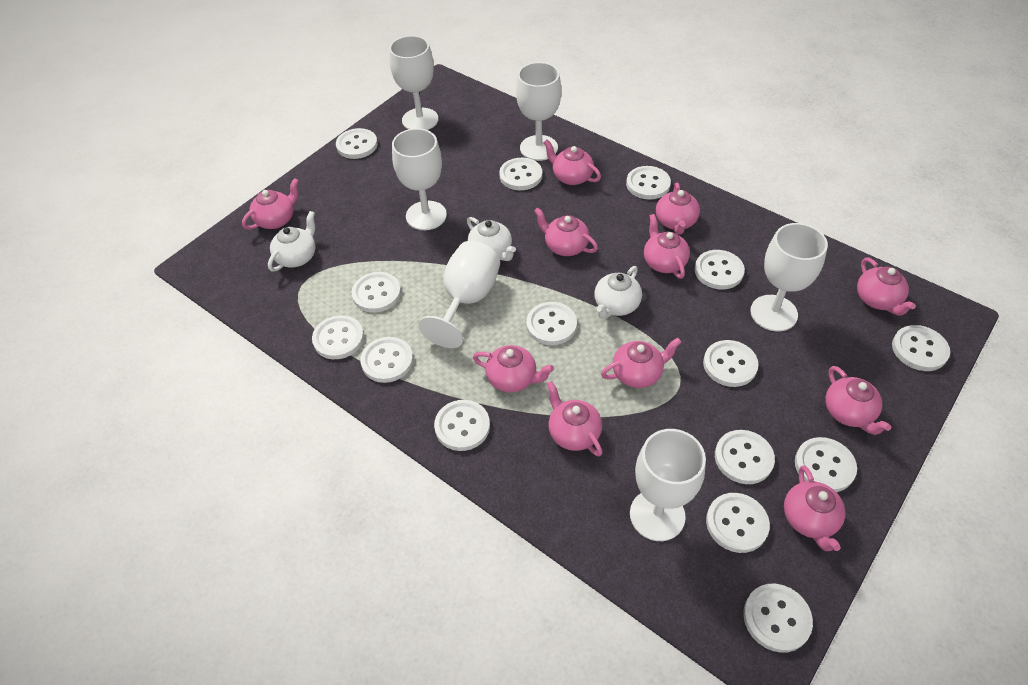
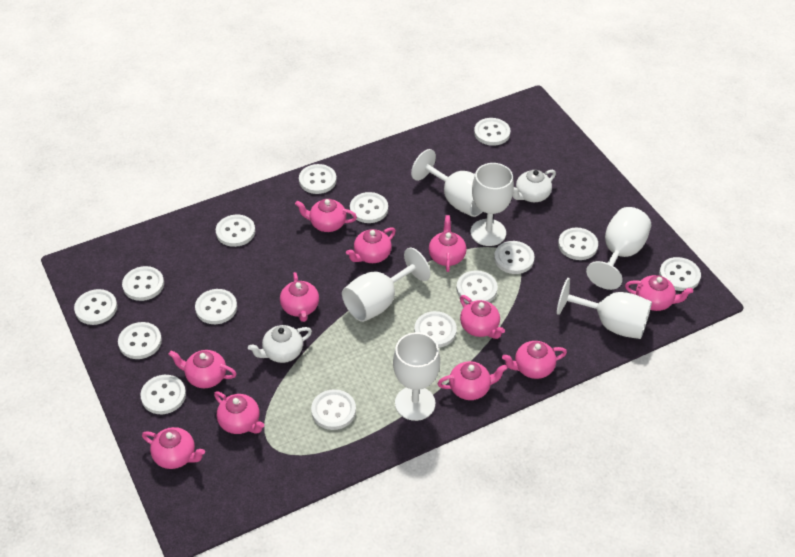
white teapot: 3 -> 2

